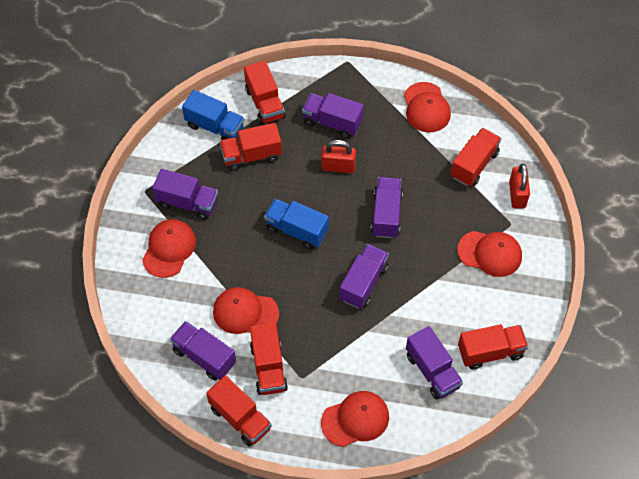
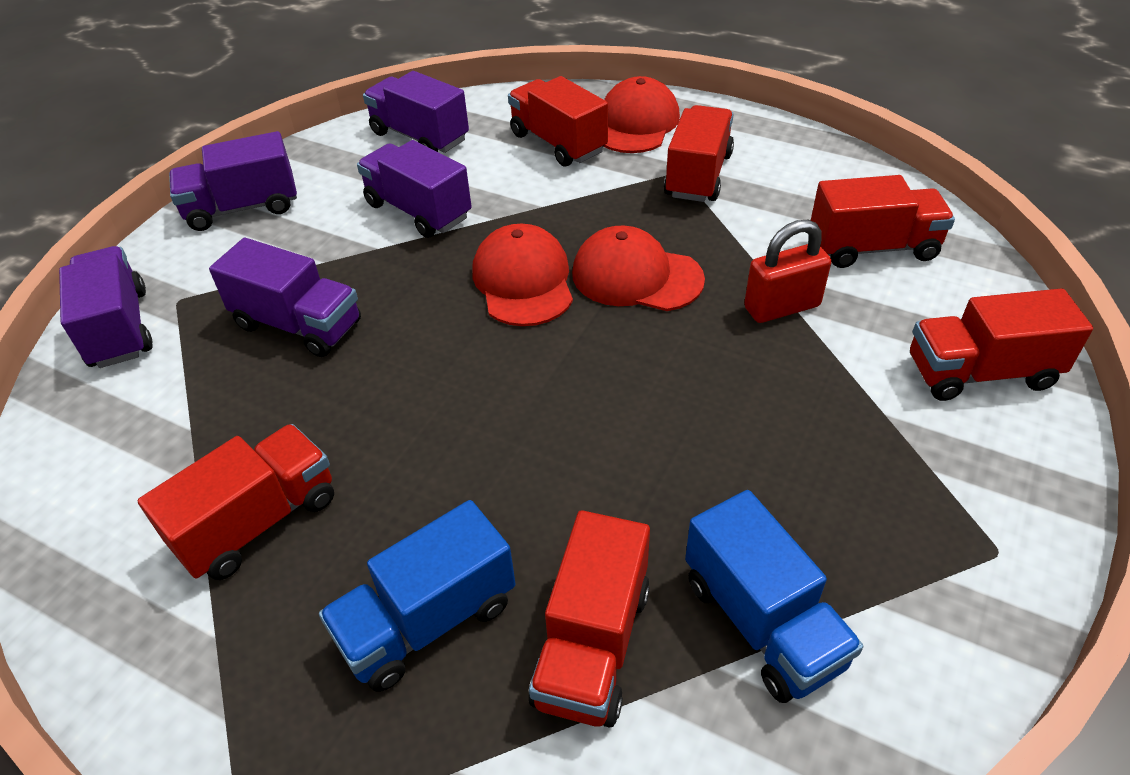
purple truck: 6 -> 5
red cap: 5 -> 3
red padlock: 2 -> 1

